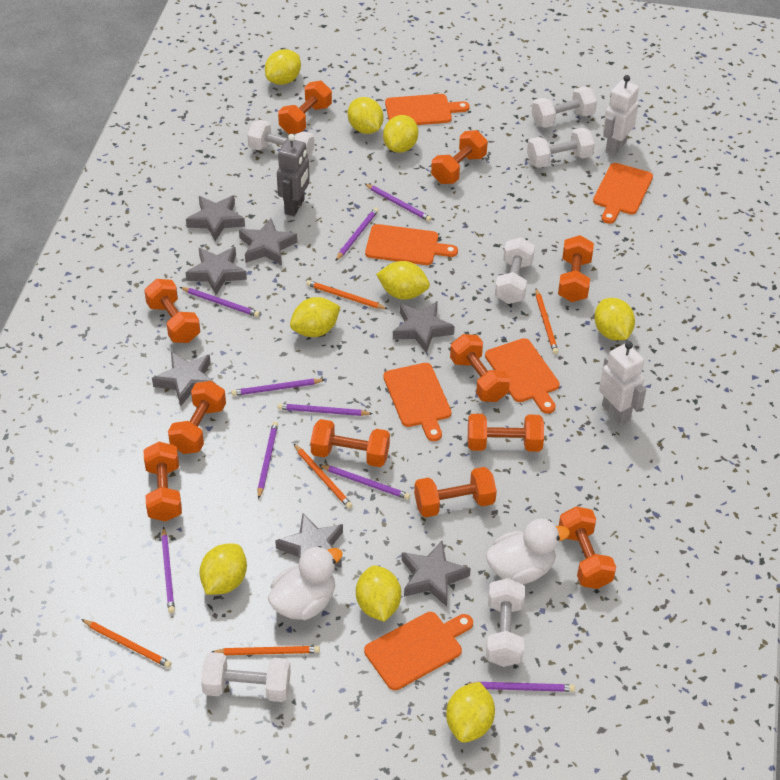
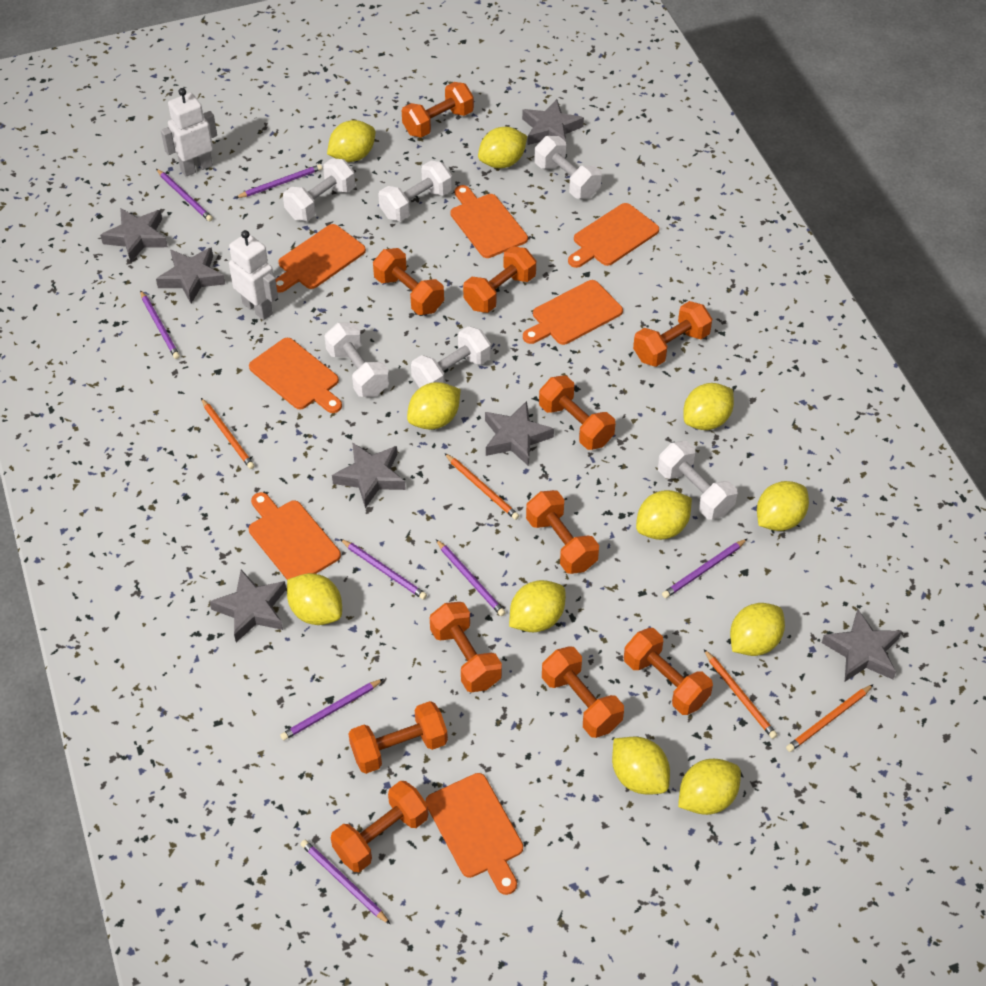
grey robot: 1 -> 0
orange cutting board: 6 -> 7
orange pencil: 5 -> 4
purple pencil: 9 -> 8
white duck: 2 -> 0
yellow lemon: 9 -> 11

